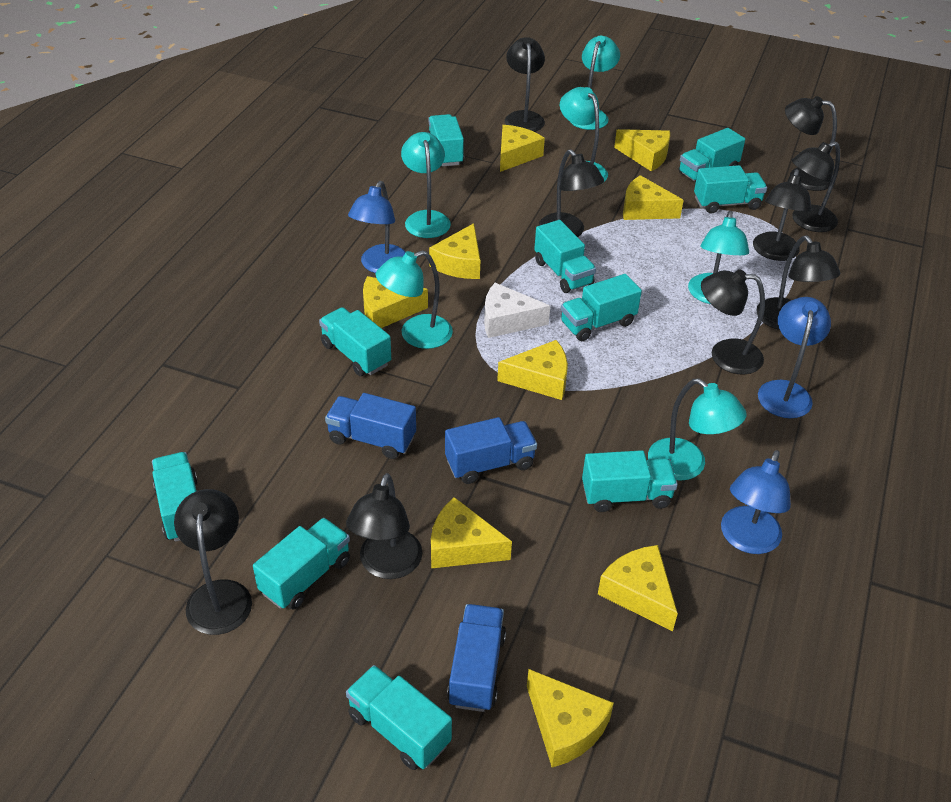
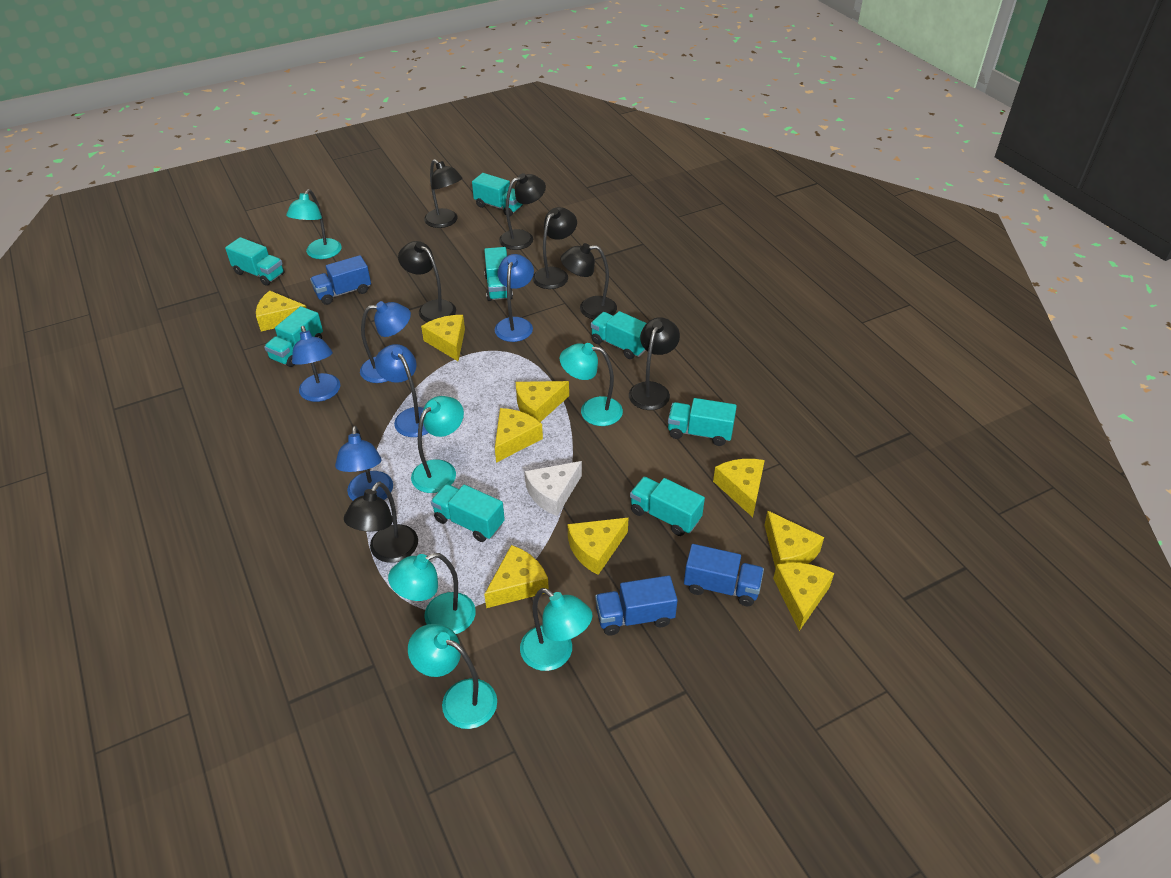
black lamp: 9 -> 7
blue lamp: 3 -> 5
turquoise truck: 10 -> 8

